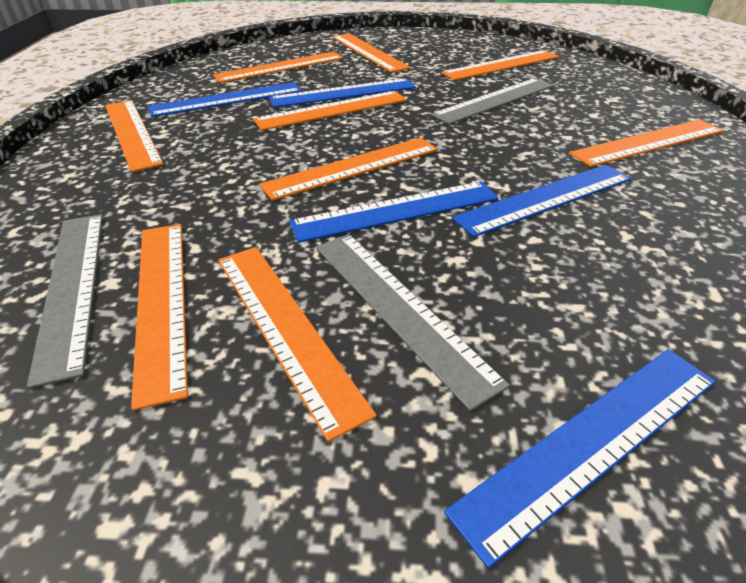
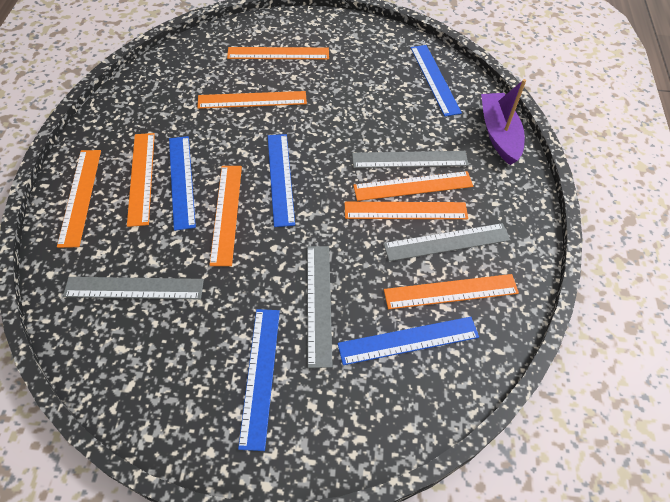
grey ruler: 3 -> 4
orange ruler: 9 -> 8
purple boat: 0 -> 1

